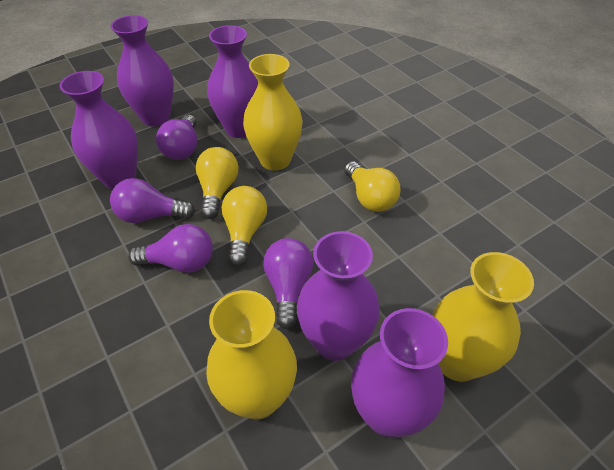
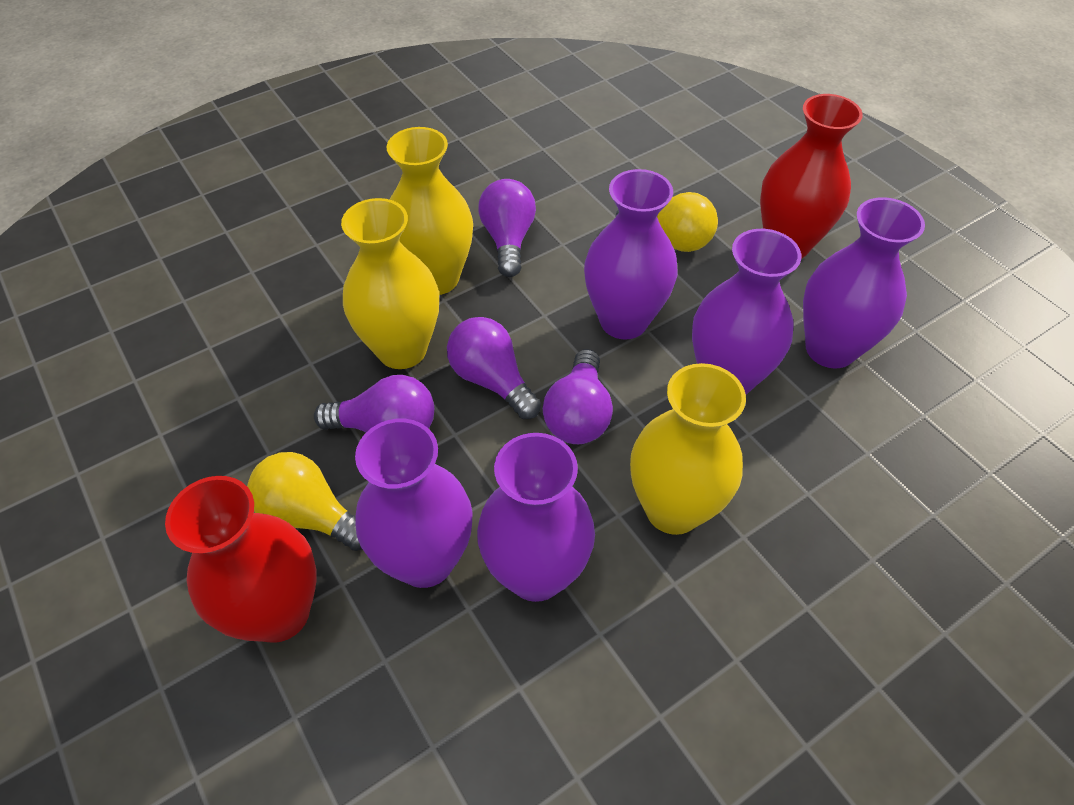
red vase: 0 -> 2
yellow light bulb: 3 -> 2

